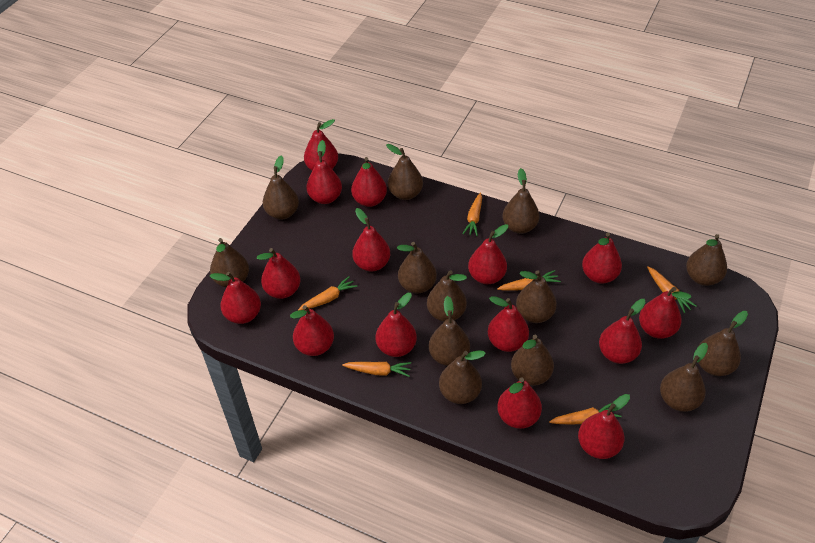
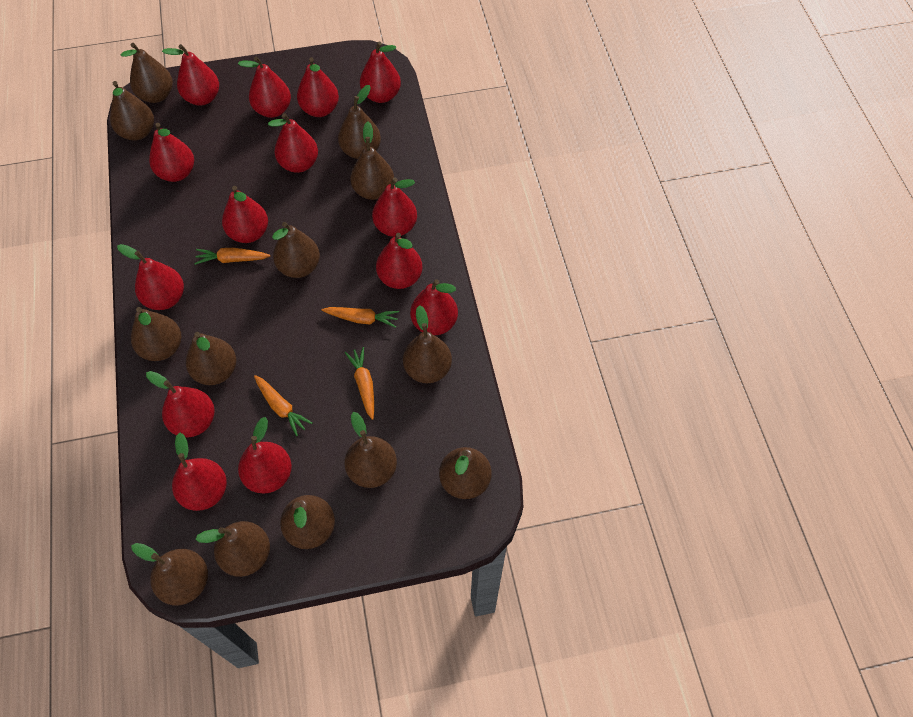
orange carrot: 6 -> 4
red pear: 15 -> 14

